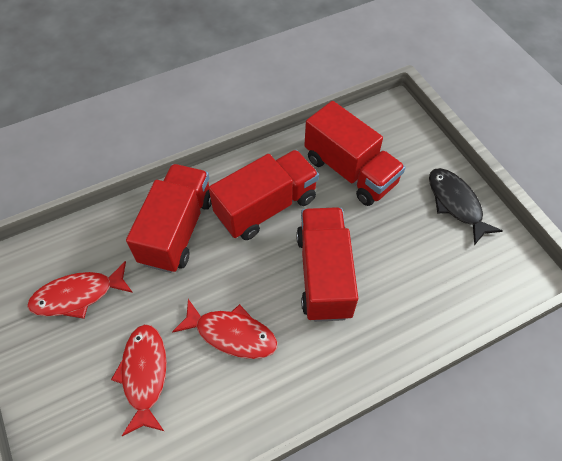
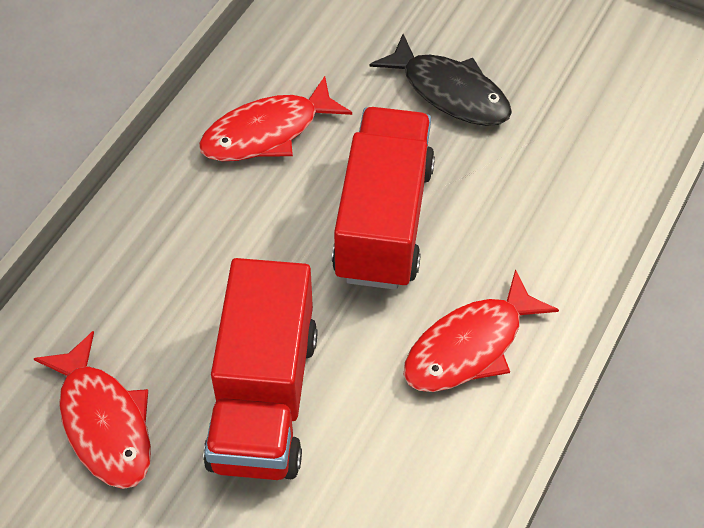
red truck: 4 -> 2

